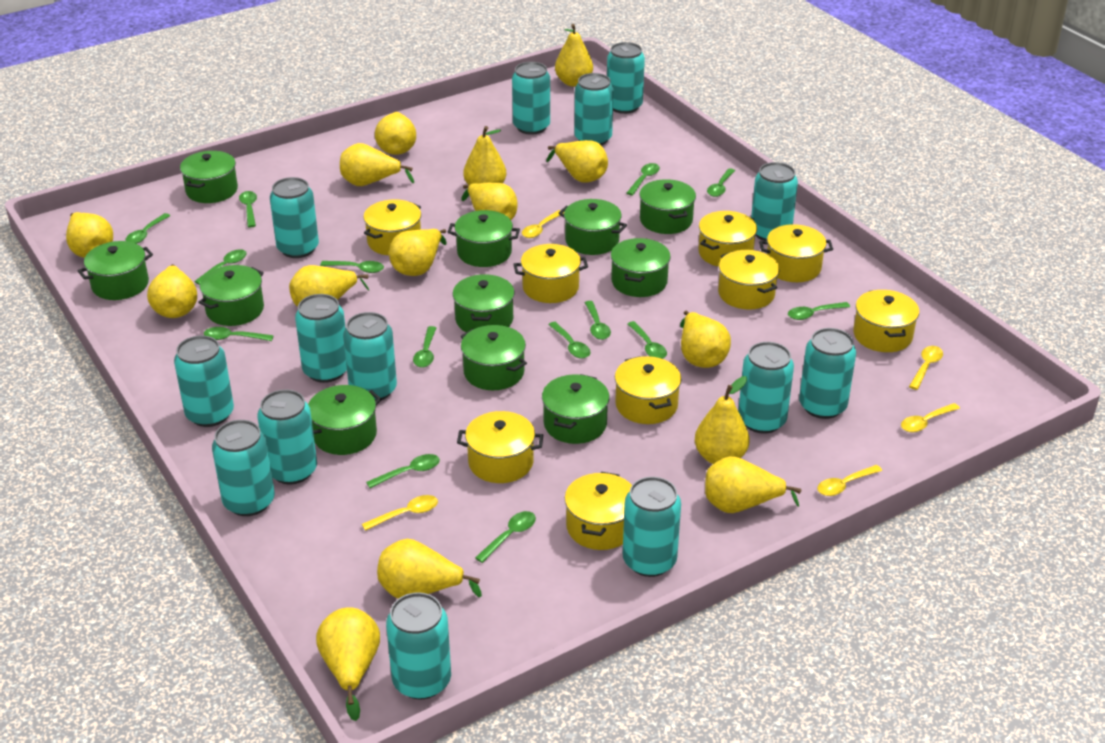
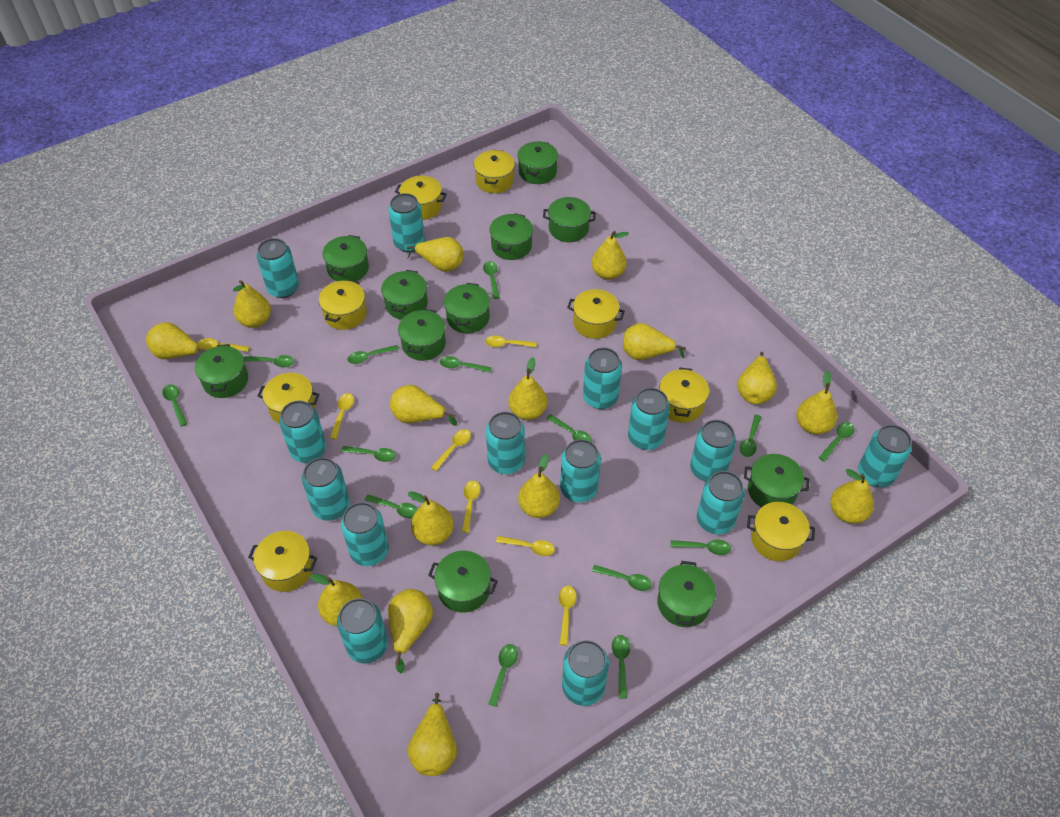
yellow pot: 9 -> 8
yellow spoon: 5 -> 7

